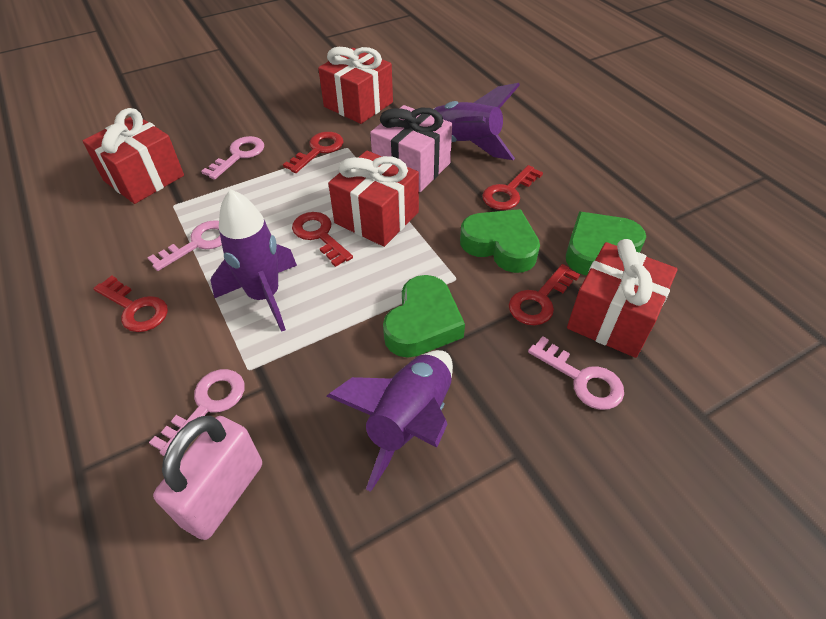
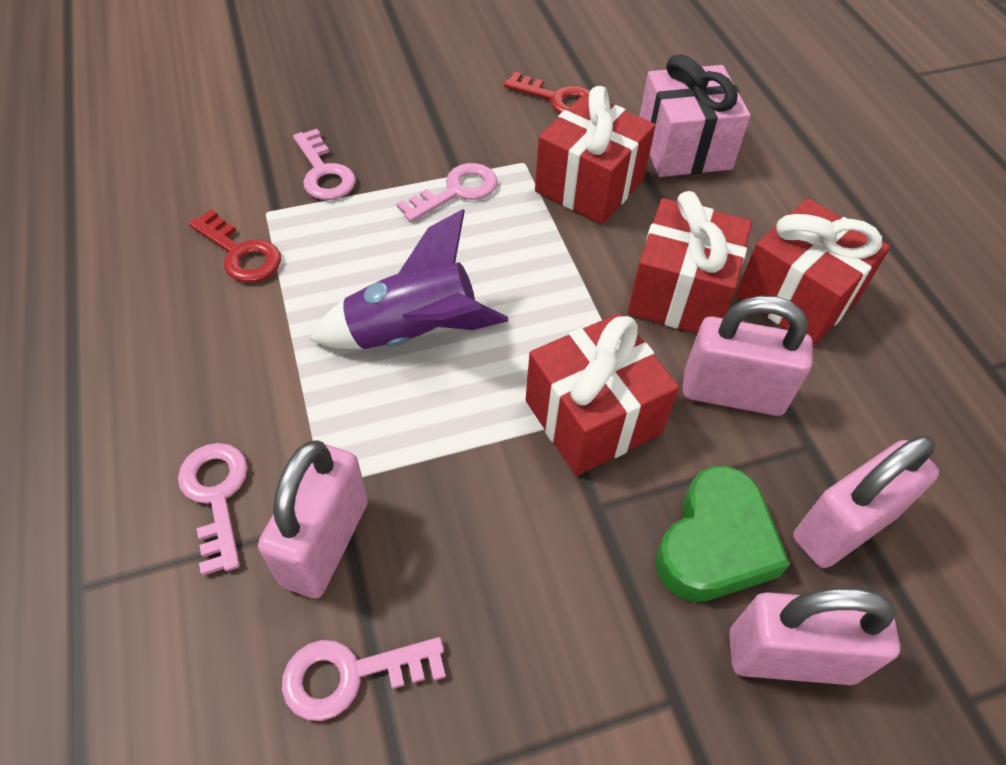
green heart: 3 -> 1
pink padlock: 1 -> 4
purple rocket: 3 -> 1
red key: 5 -> 2

